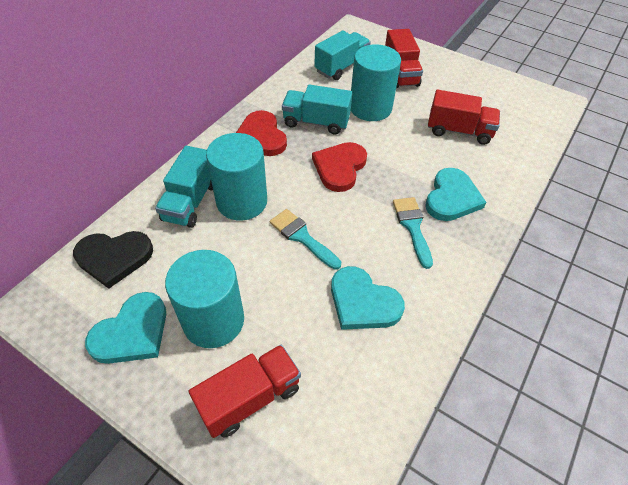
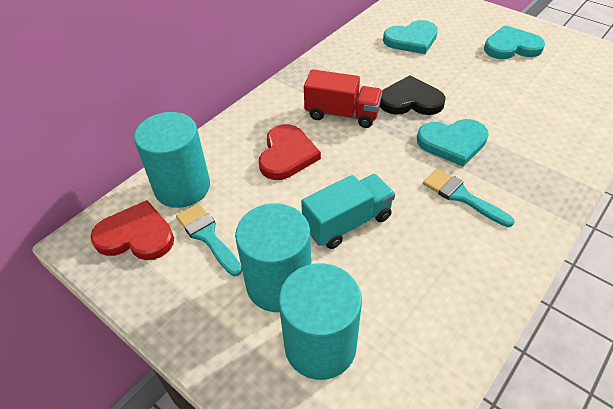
red truck: 3 -> 1
turquoise truck: 3 -> 1

